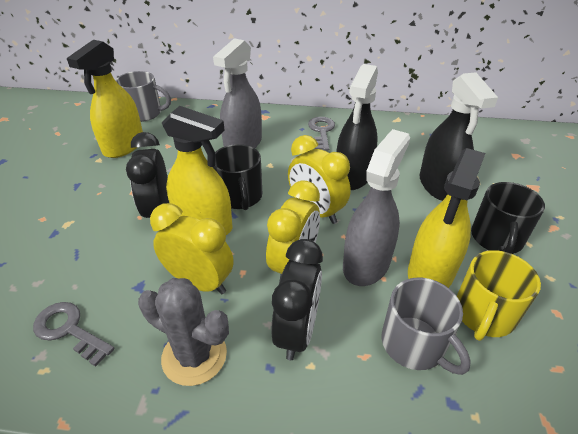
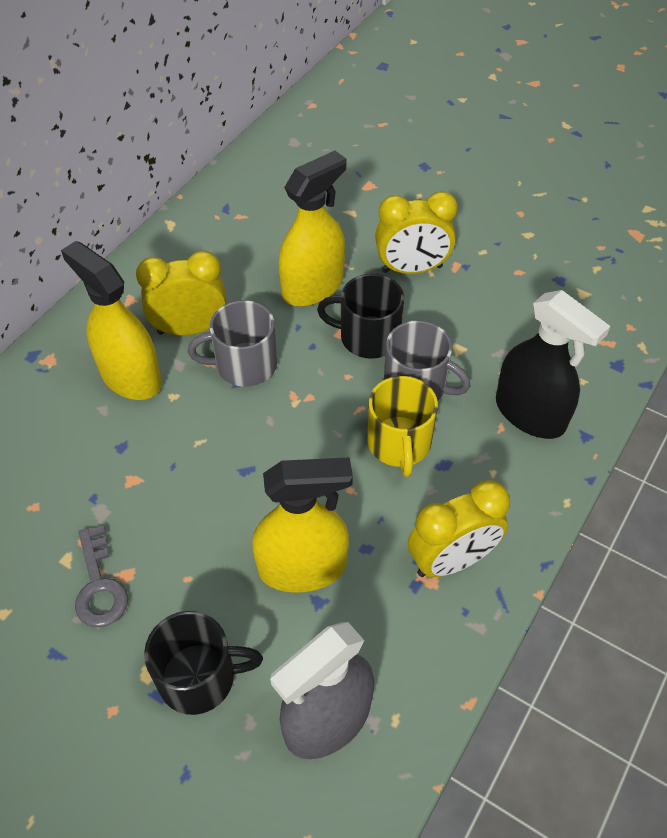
black clock: 2 -> 0
black spray bottle: 2 -> 1
grey cactus: 1 -> 0
grey key: 2 -> 1
grey spray bottle: 2 -> 1

